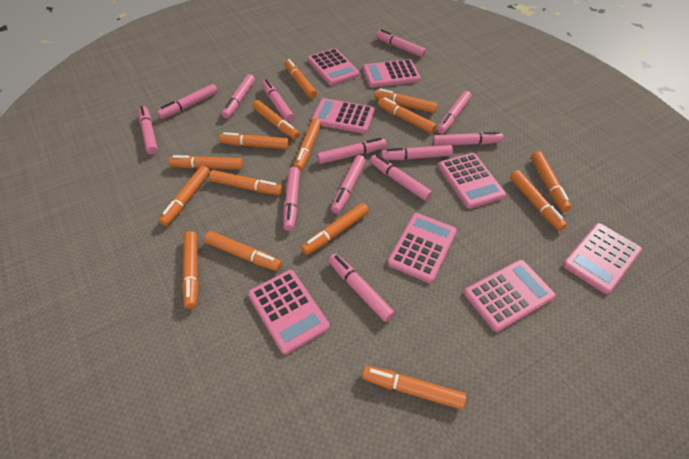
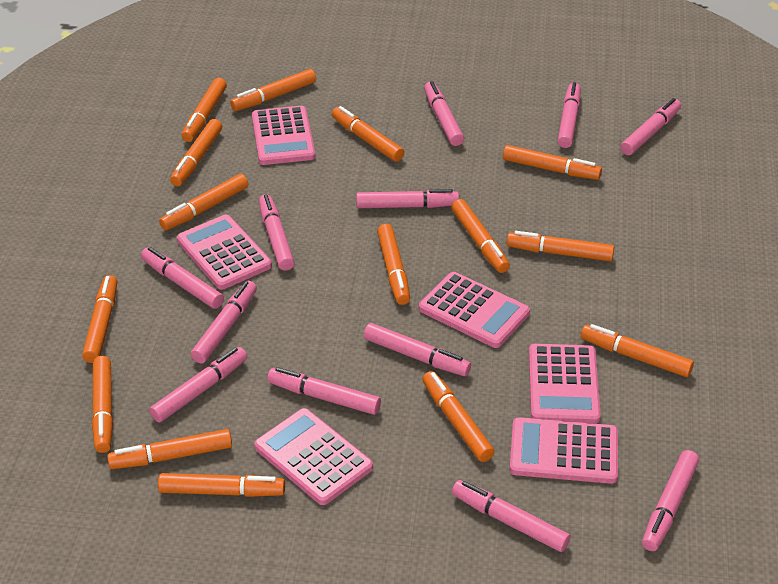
pink calculator: 8 -> 6
pink marker: 13 -> 12

